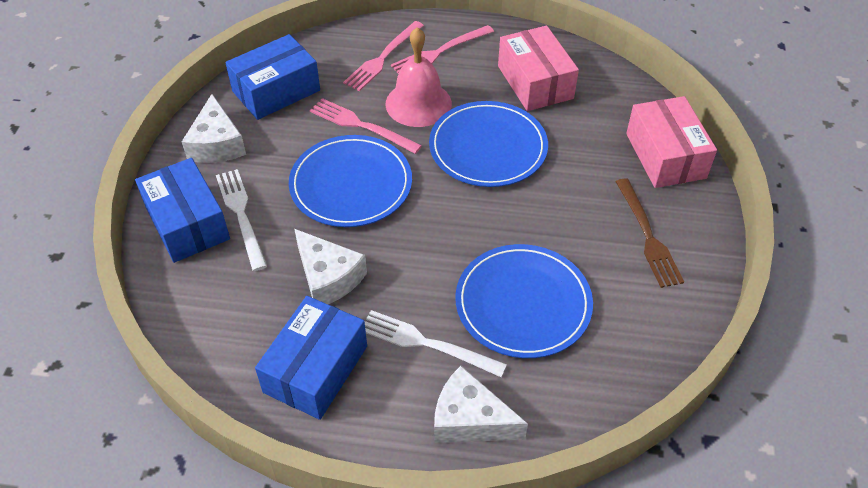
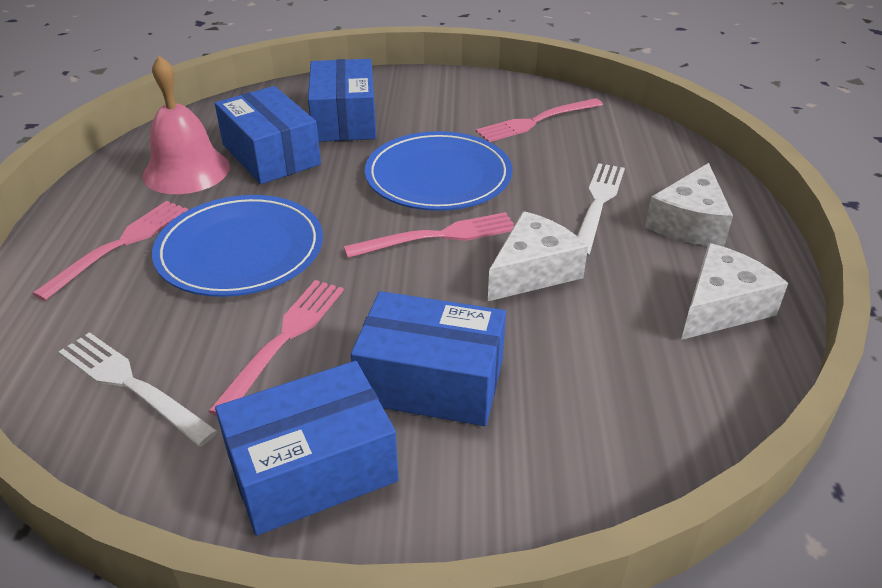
blue box: 3 -> 4
blue plate: 3 -> 2
brown fork: 1 -> 0
pink box: 2 -> 0
pink fork: 3 -> 4

